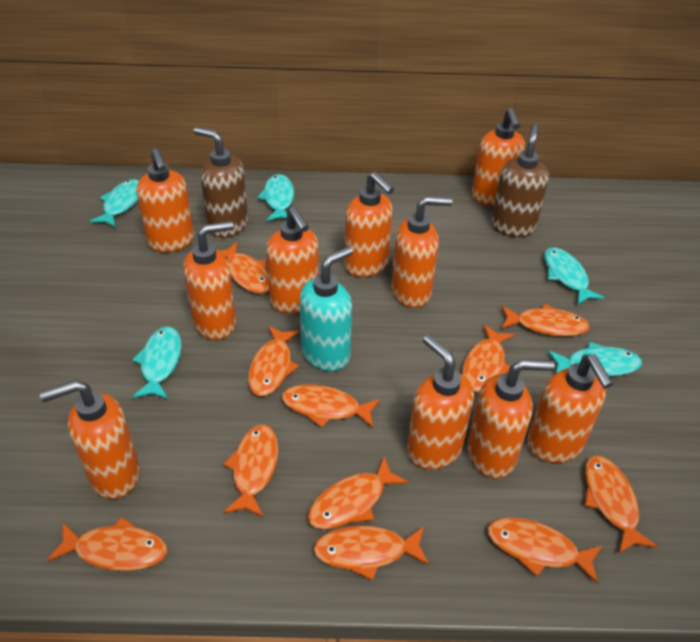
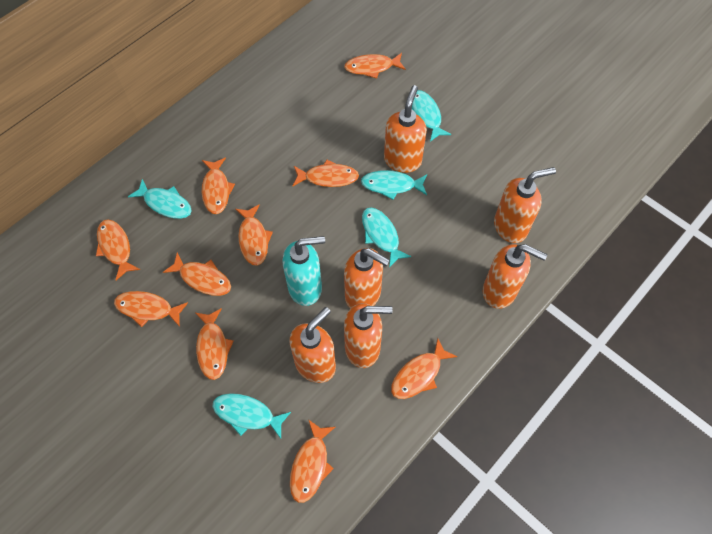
brown soap dispenser: 2 -> 0
orange fish: 11 -> 10
orange soap dispenser: 10 -> 6

